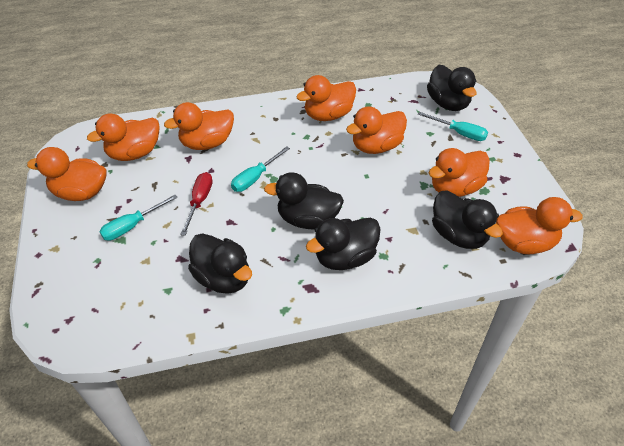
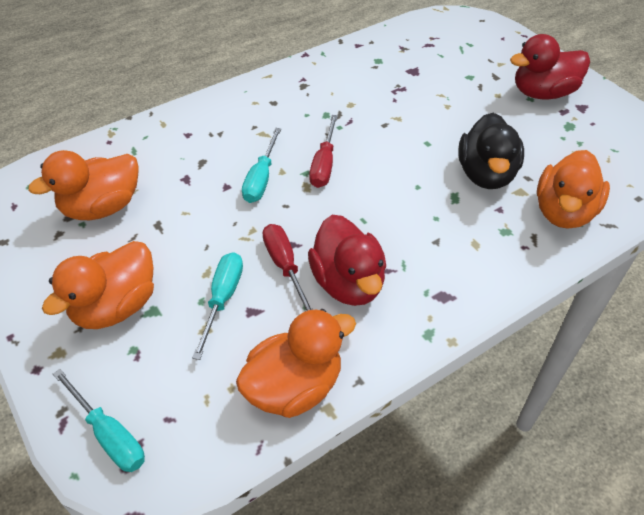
black duck: 5 -> 1
orange duck: 7 -> 4
red duck: 0 -> 2
red screwdriver: 1 -> 2

